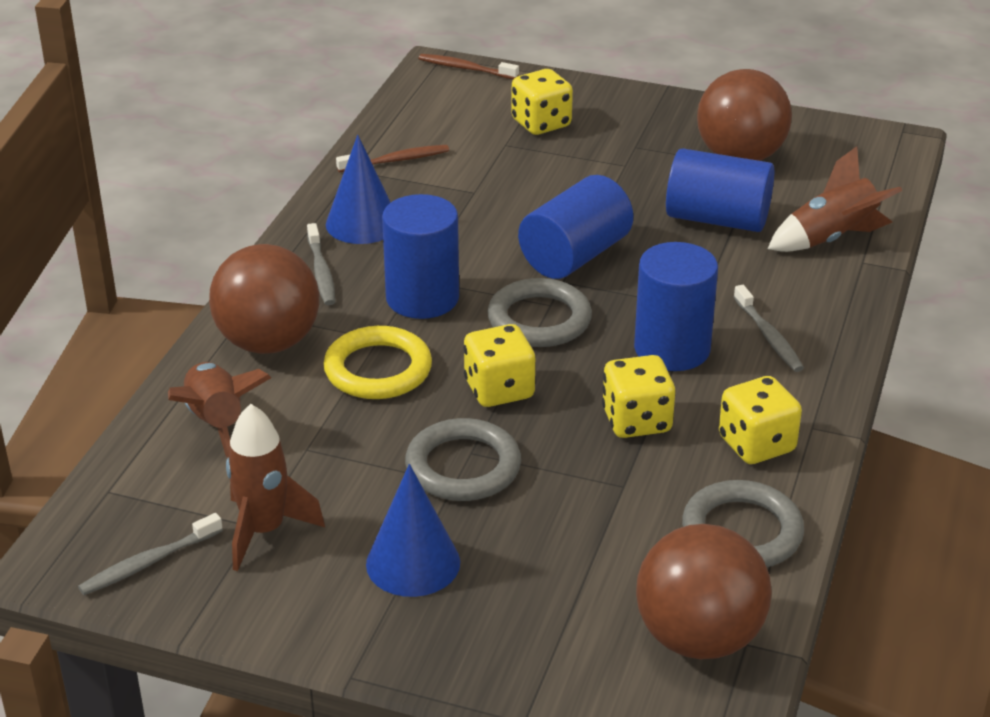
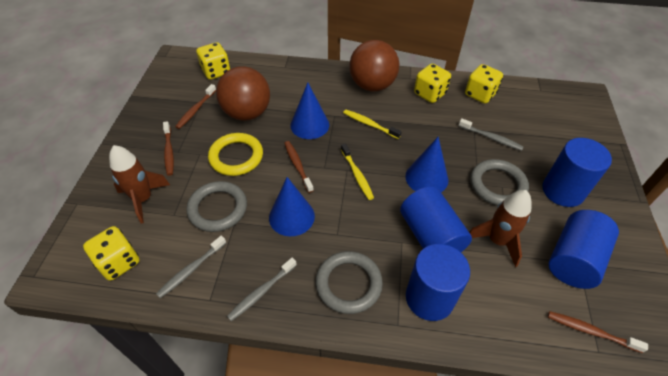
blue cone: 2 -> 3
brown ball: 3 -> 2
brown rocket: 3 -> 2
brown toothbrush: 2 -> 4
yellow toothbrush: 0 -> 2

